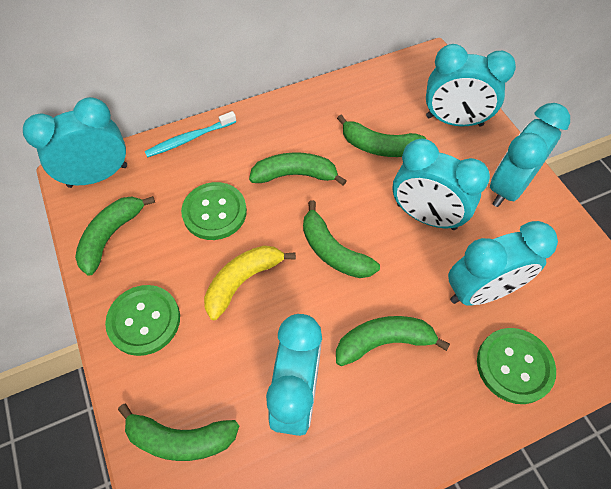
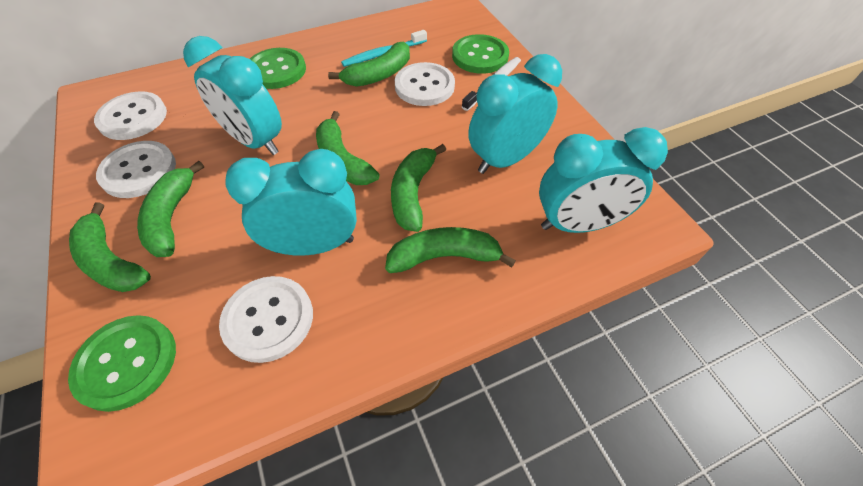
turquoise clock: 6 -> 4
white button: 0 -> 4
white toothbrush: 0 -> 1
yellow banana: 1 -> 0

